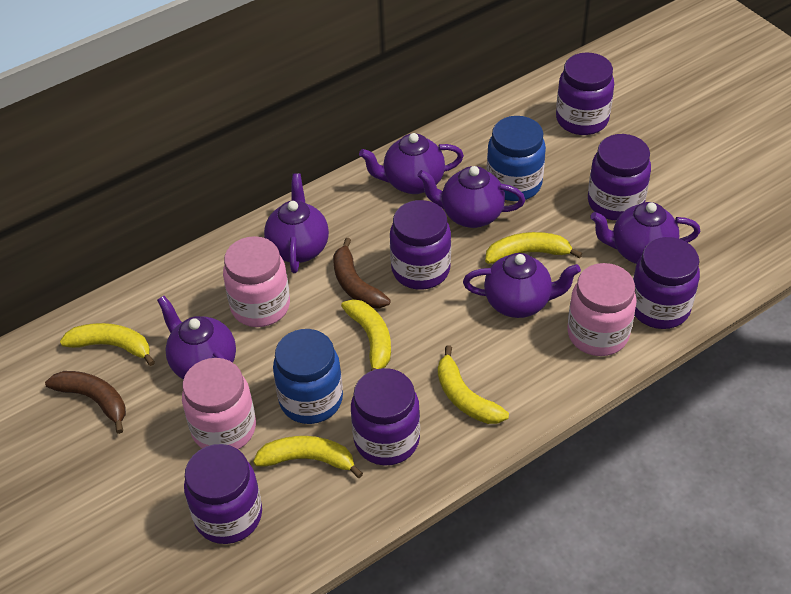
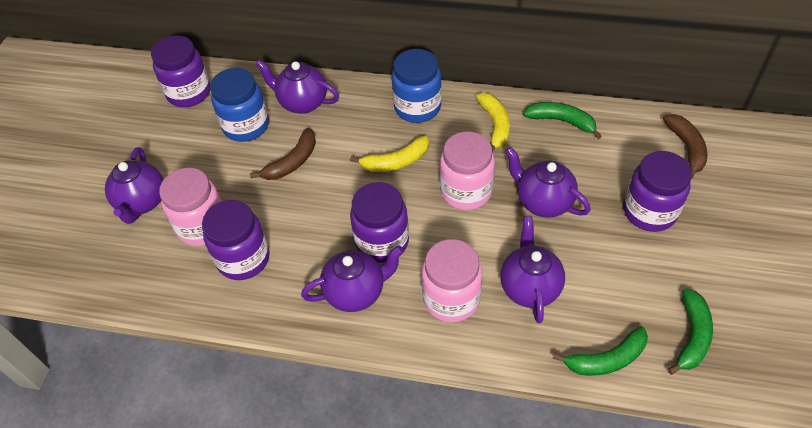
green banana: 0 -> 3
purple jar: 6 -> 4
purple teapot: 6 -> 5
yellow banana: 5 -> 2

